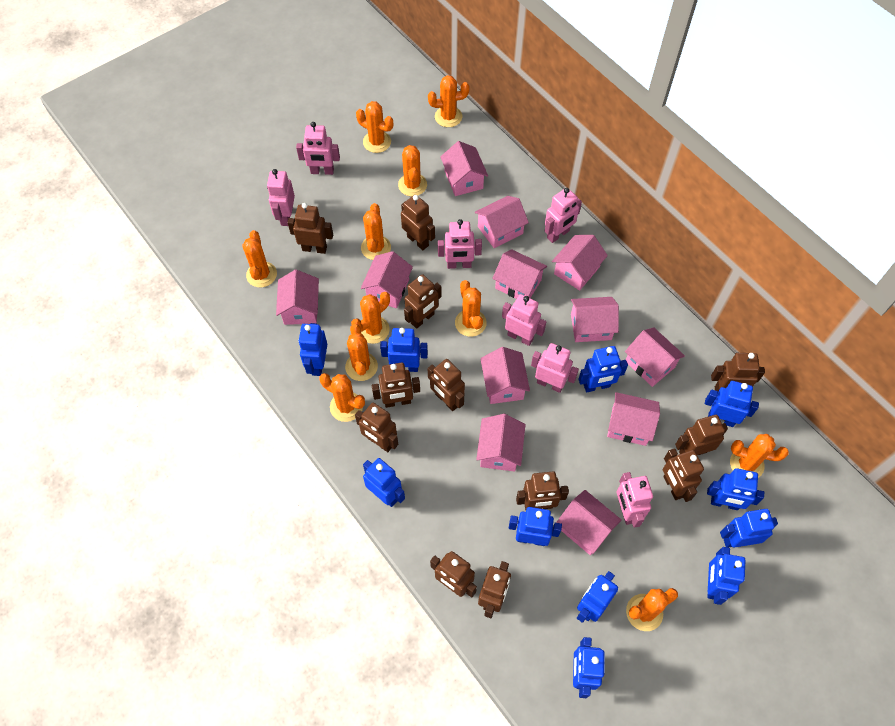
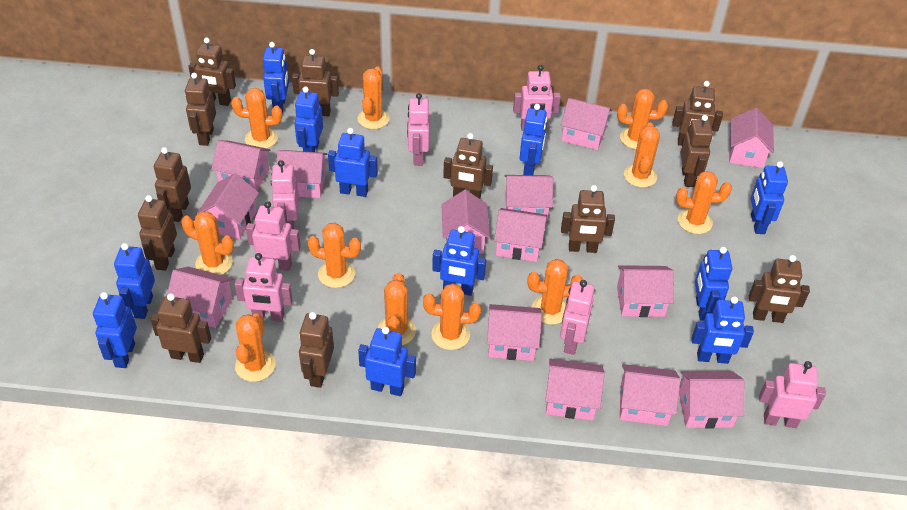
pink house: 12 -> 14

